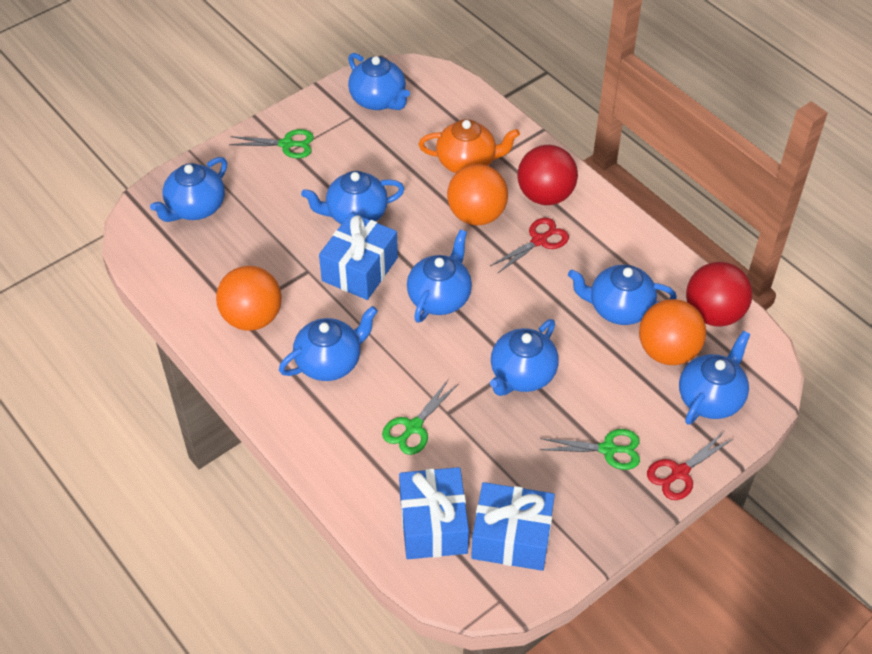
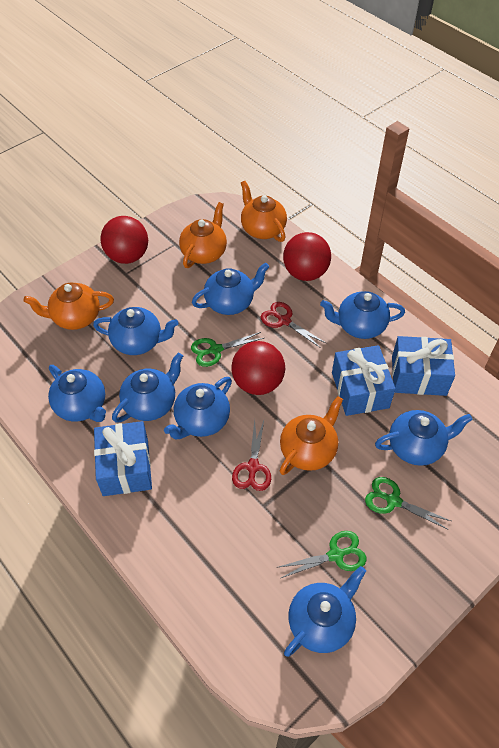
orange ball: 3 -> 0
orange teapot: 1 -> 4
red ball: 2 -> 3

